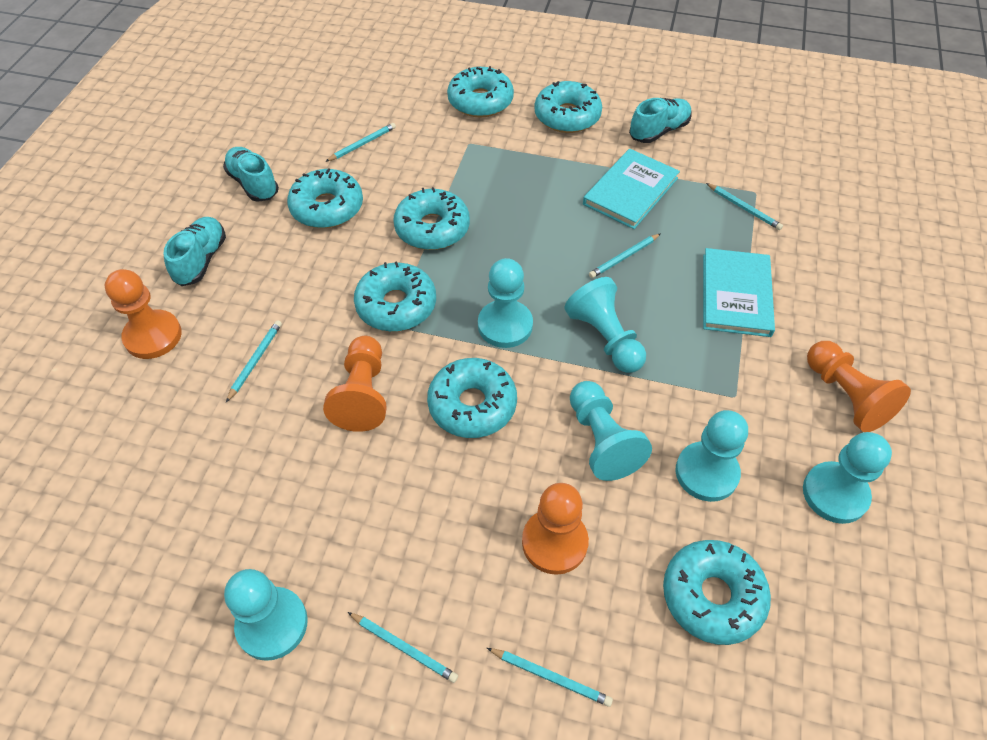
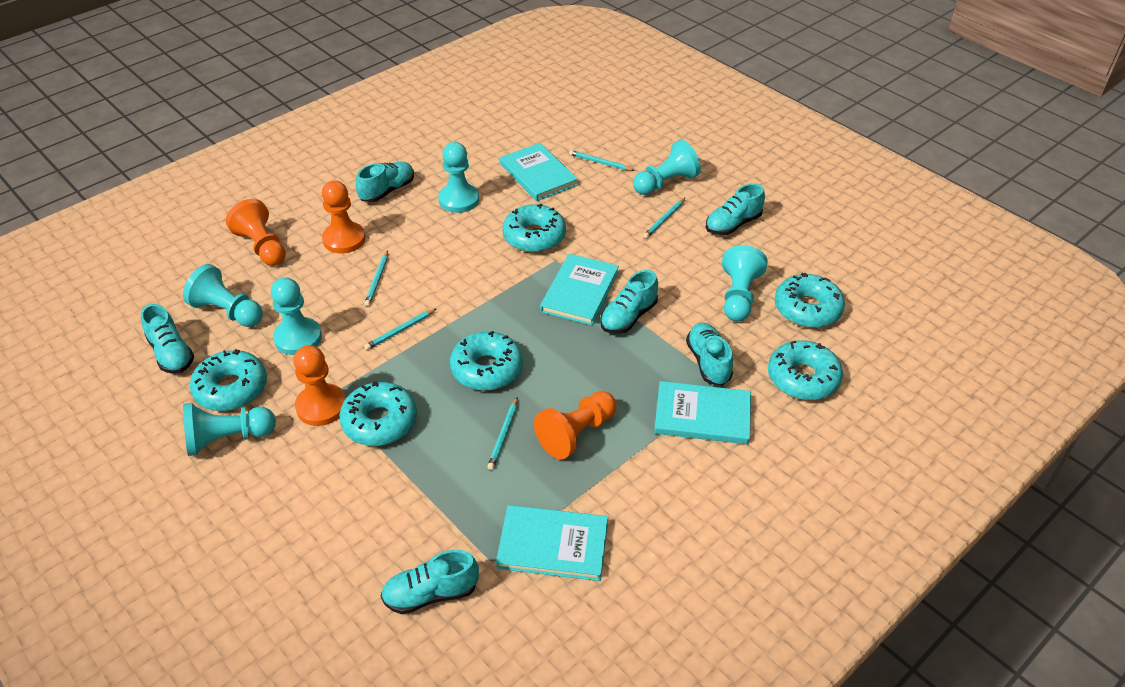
turquoise book: 2 -> 4
turquoise donut: 7 -> 6
turquoise pencil: 6 -> 5
turquoise shoe: 3 -> 6

